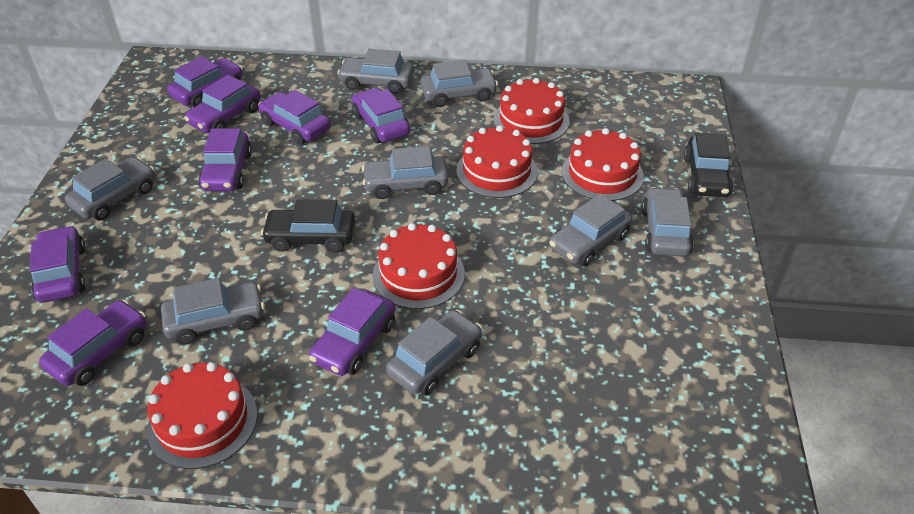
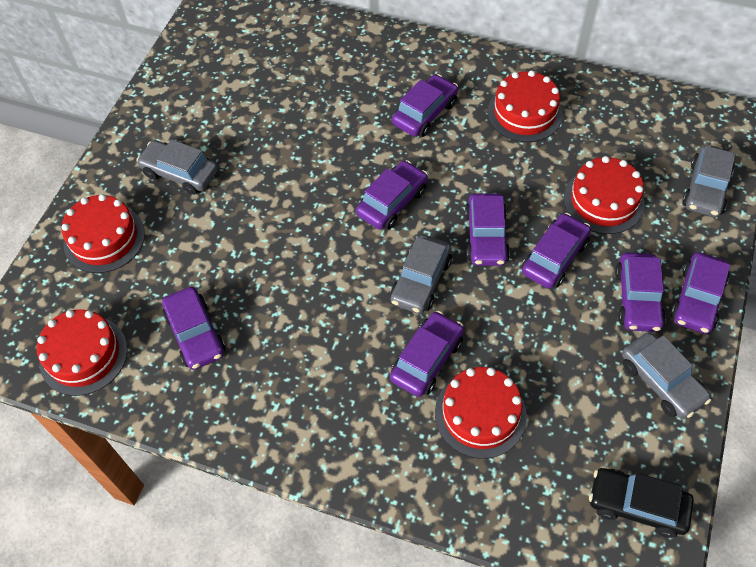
black car: 2 -> 1
grey car: 8 -> 4

